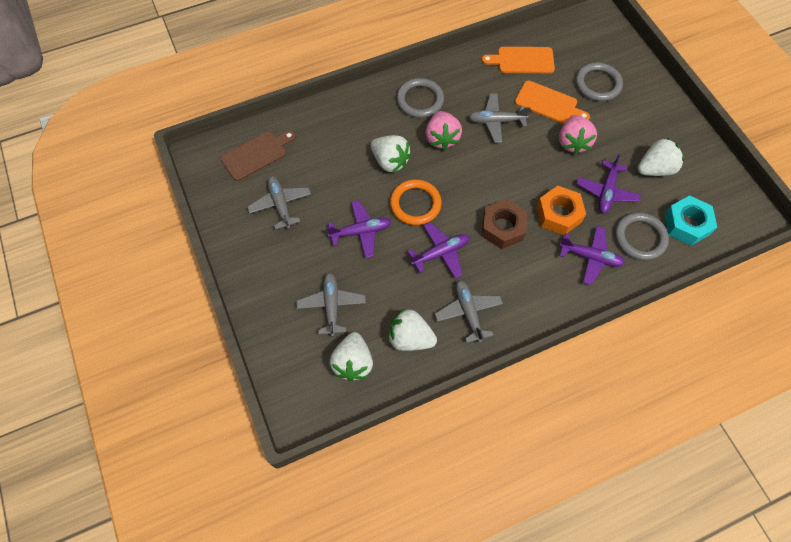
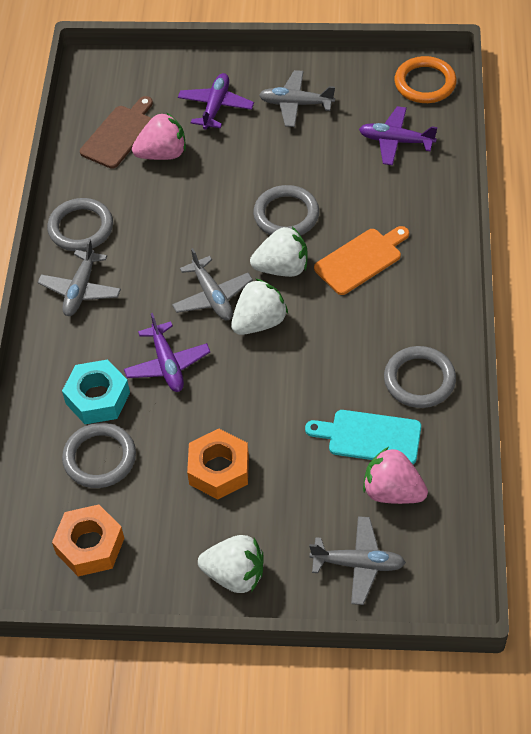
brown nut: 1 -> 0
grey ring: 3 -> 4
orange cutting board: 2 -> 1
orange nut: 1 -> 2
purple plane: 4 -> 3
turquoise cutting board: 0 -> 1
white strawberry: 4 -> 3

